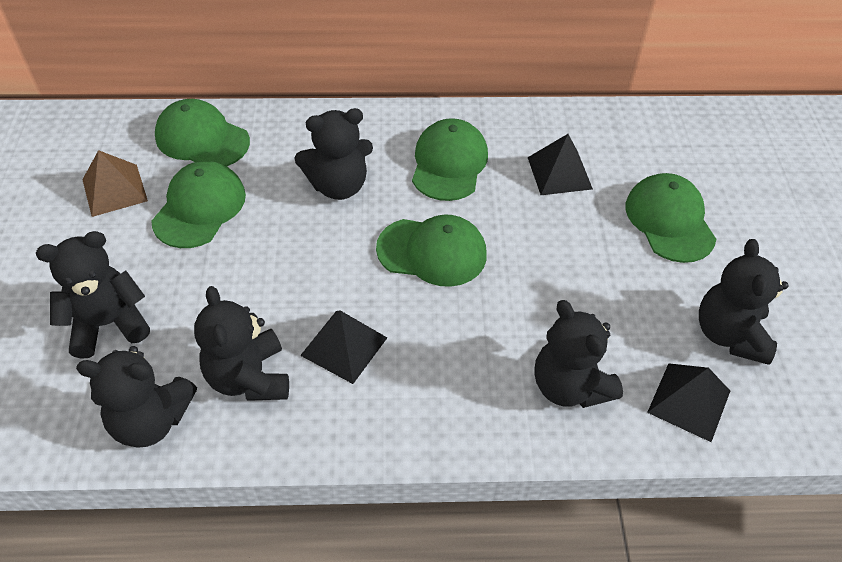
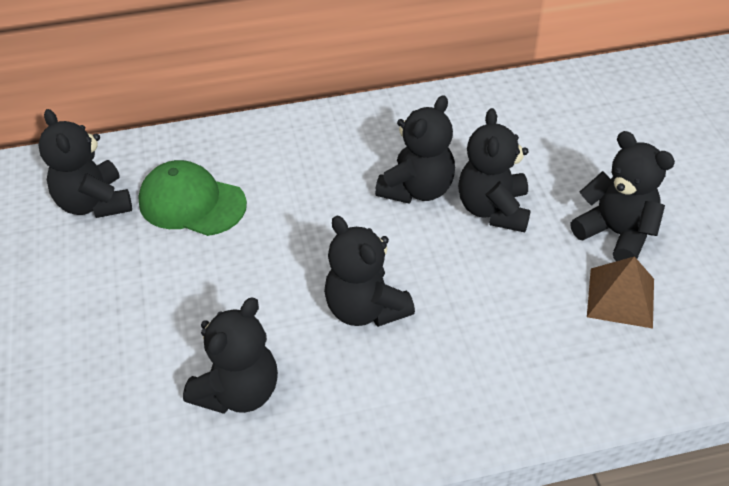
black pyramid: 3 -> 0
green cap: 5 -> 1

